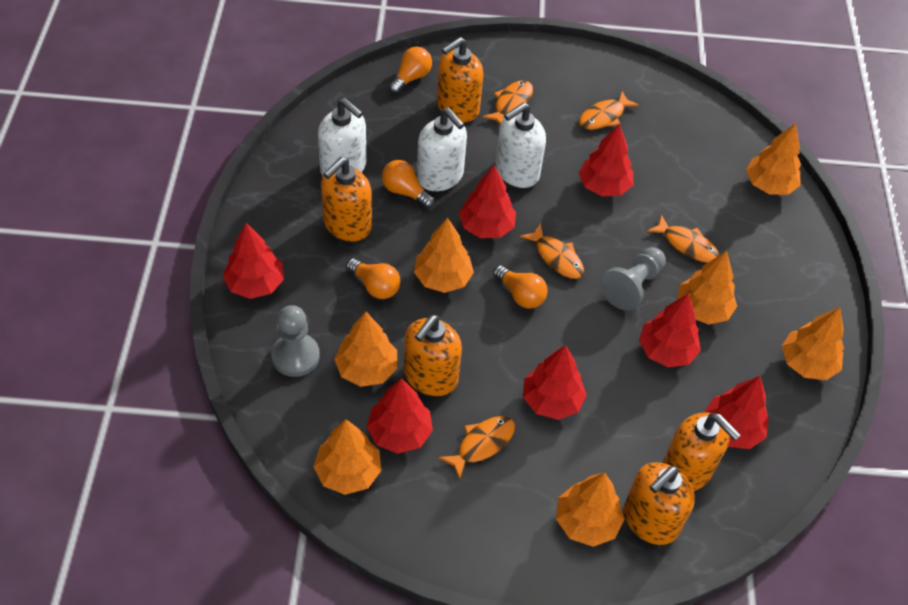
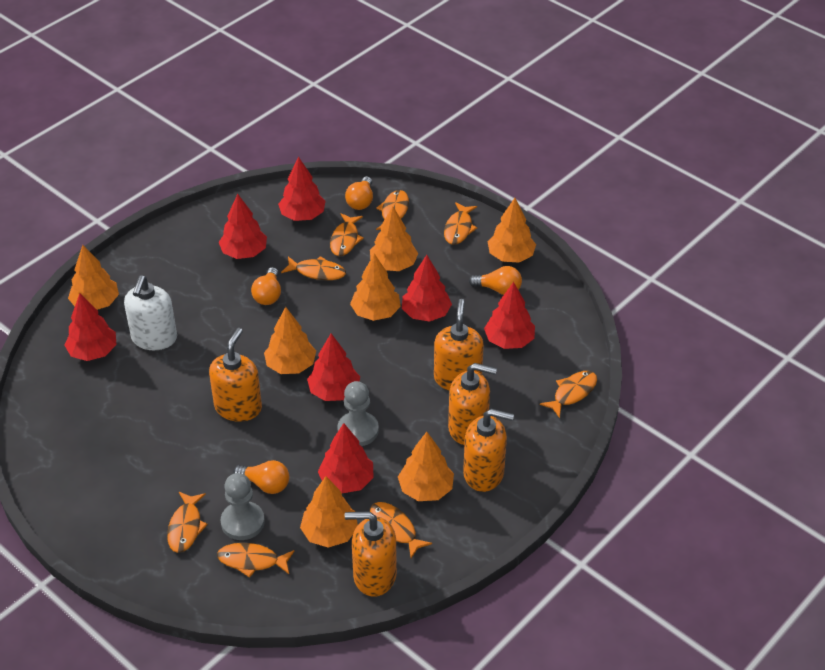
orange fish: 5 -> 8
white soap dispenser: 3 -> 1

